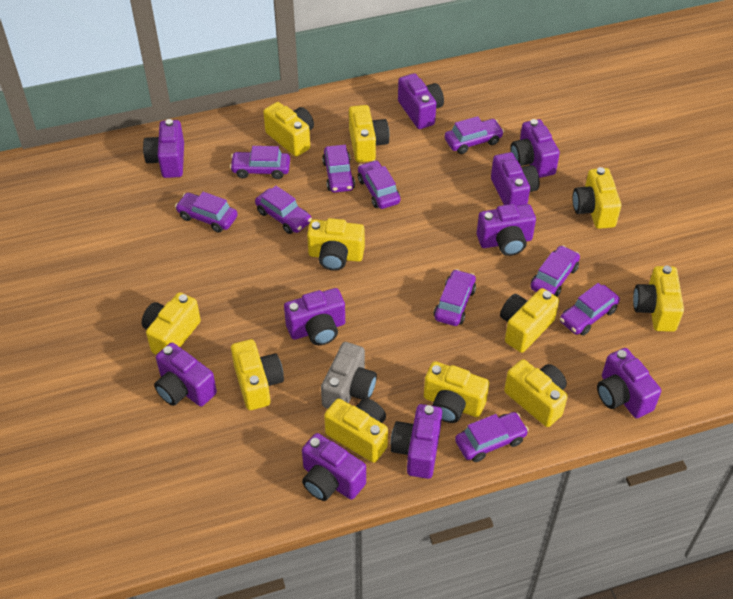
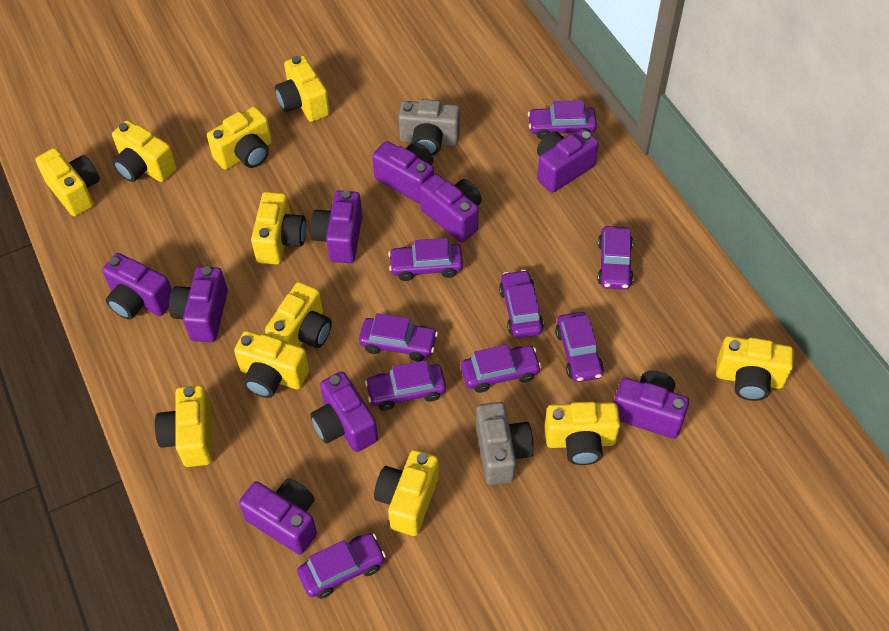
grey camera: 1 -> 2
purple camera: 10 -> 9
purple car: 10 -> 9

